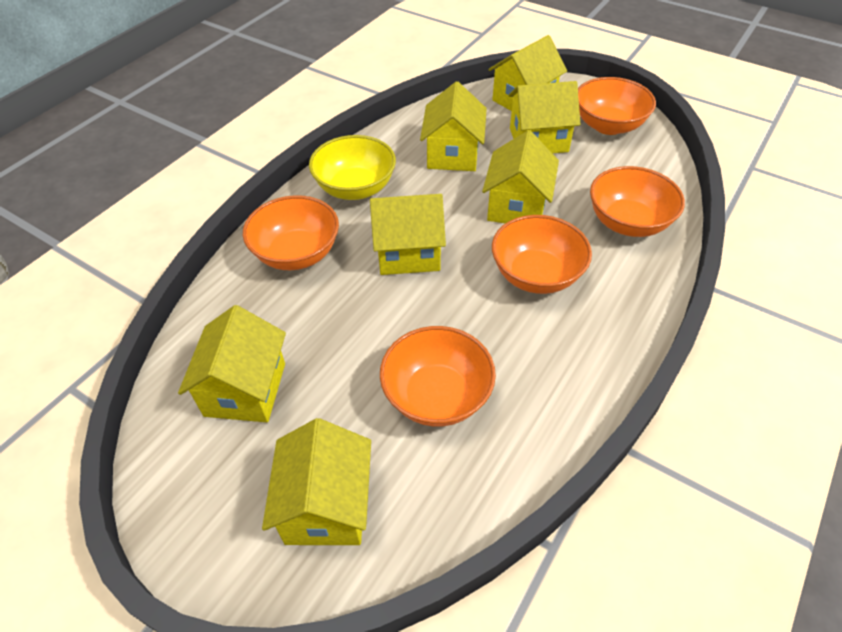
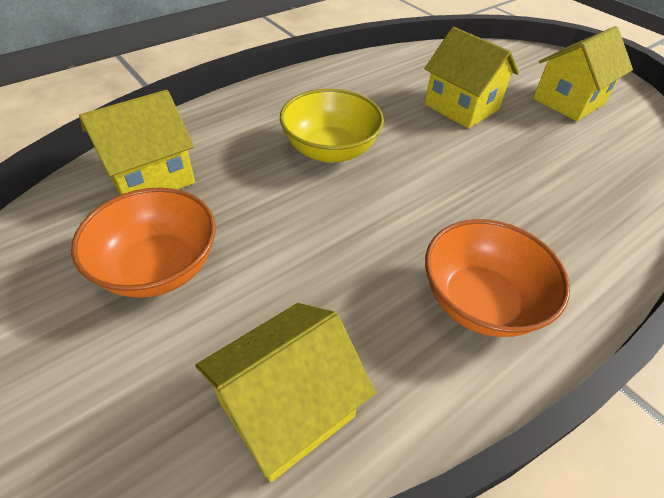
orange bowl: 5 -> 2
yellow house: 7 -> 4

